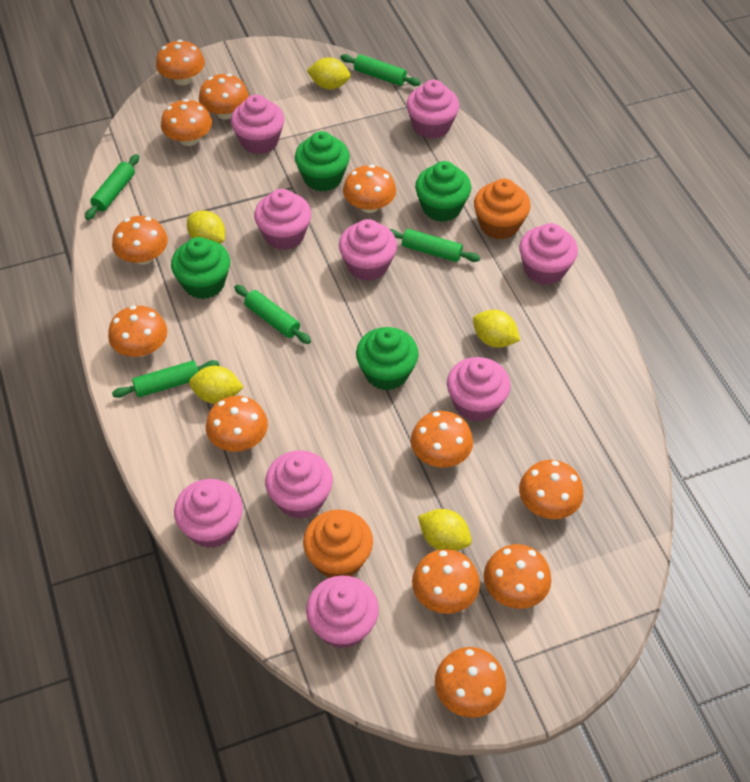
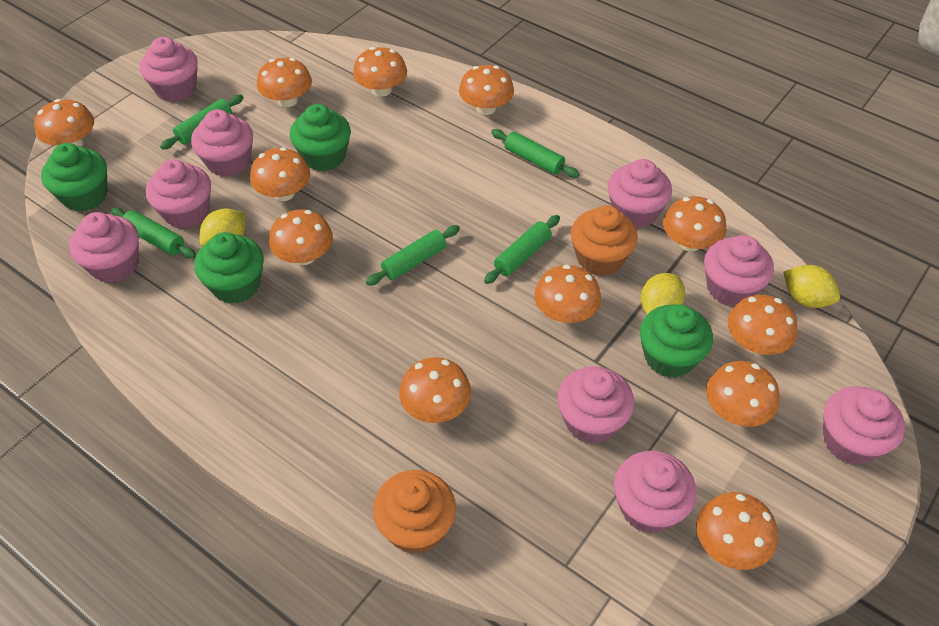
yellow lemon: 5 -> 3

